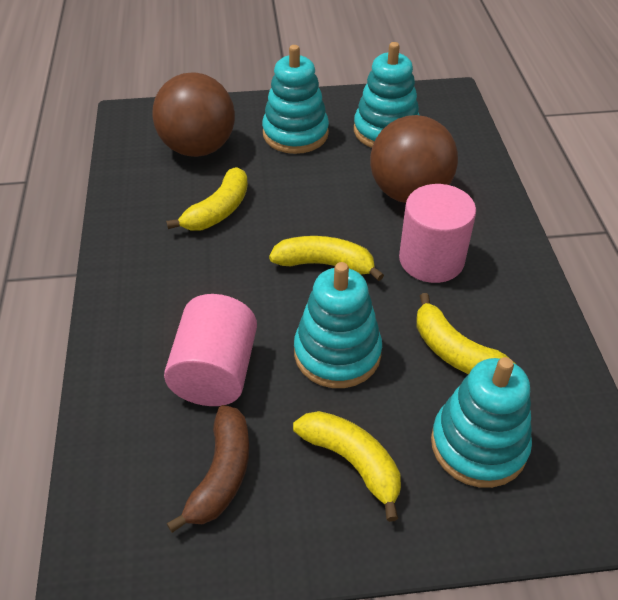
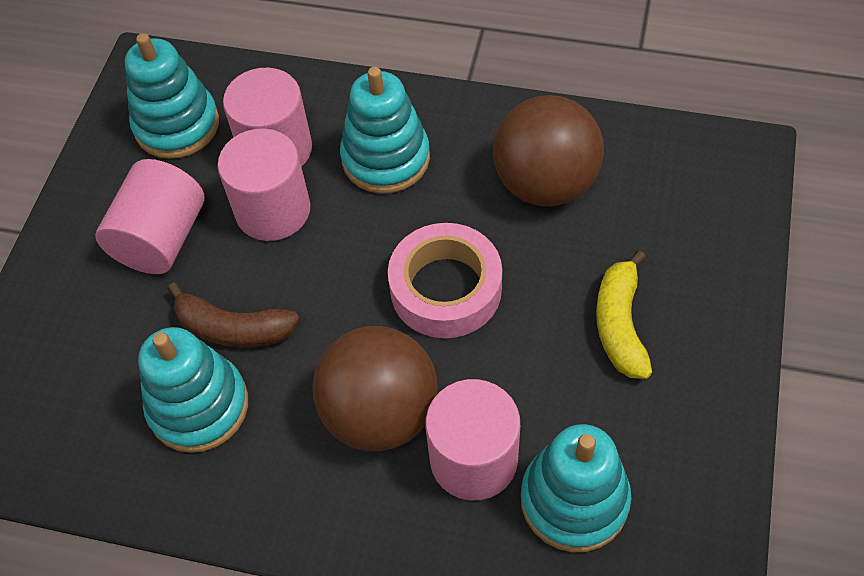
pink cylinder: 2 -> 4
pink tape: 0 -> 1
yellow banana: 4 -> 1

